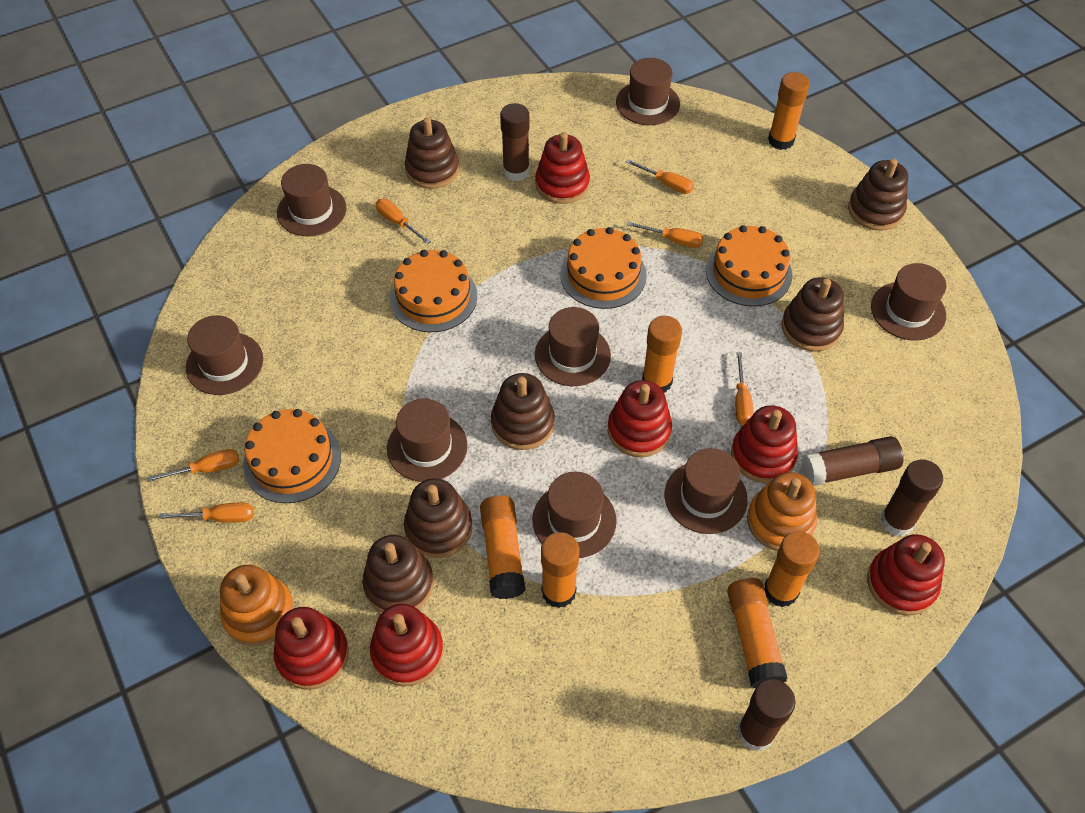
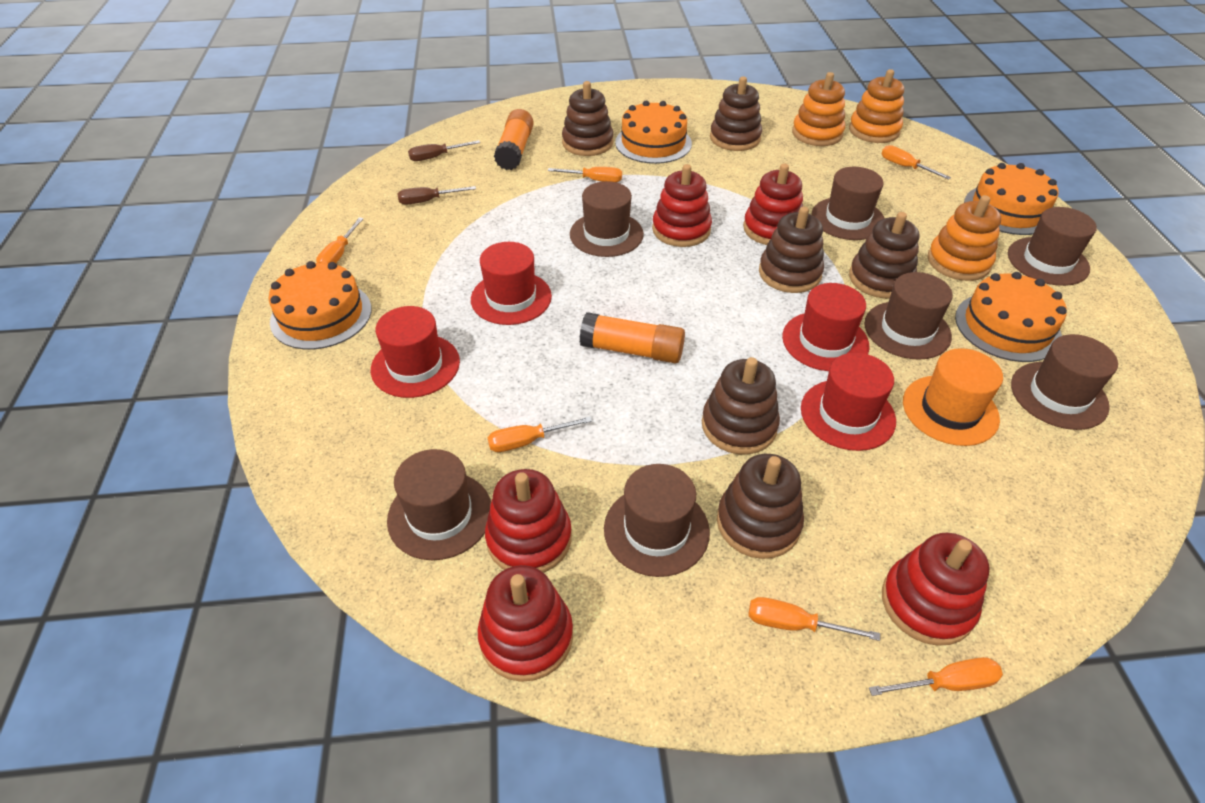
brown glue stick: 4 -> 0
brown hat: 8 -> 7
brown screwdriver: 0 -> 2
orange glue stick: 6 -> 2
orange hat: 0 -> 1
orange stacking toy: 2 -> 3
red hat: 0 -> 4
red stacking toy: 6 -> 5

